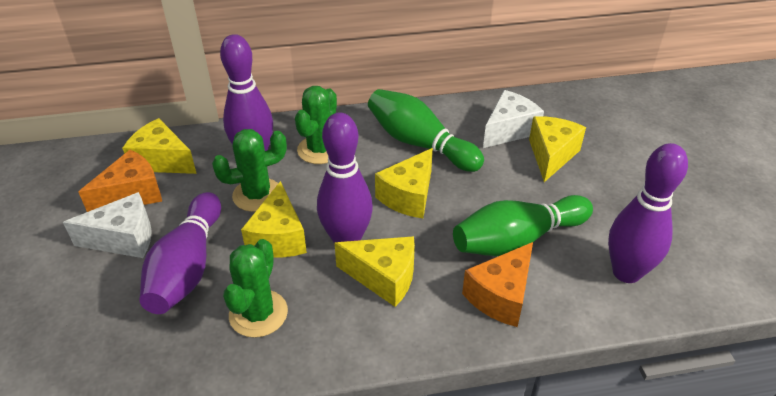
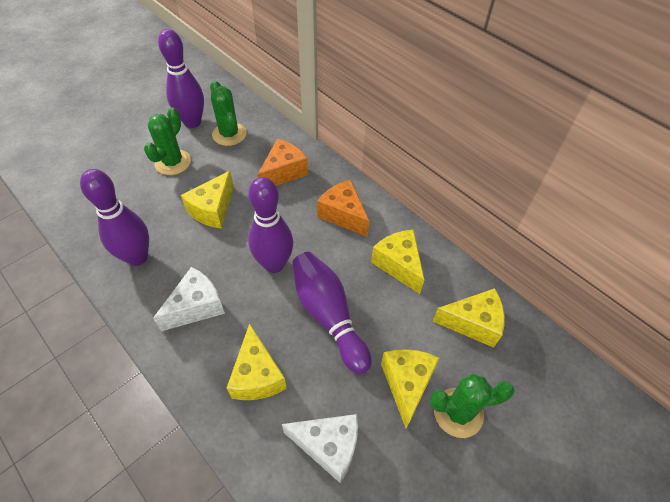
green bowling pin: 2 -> 0

